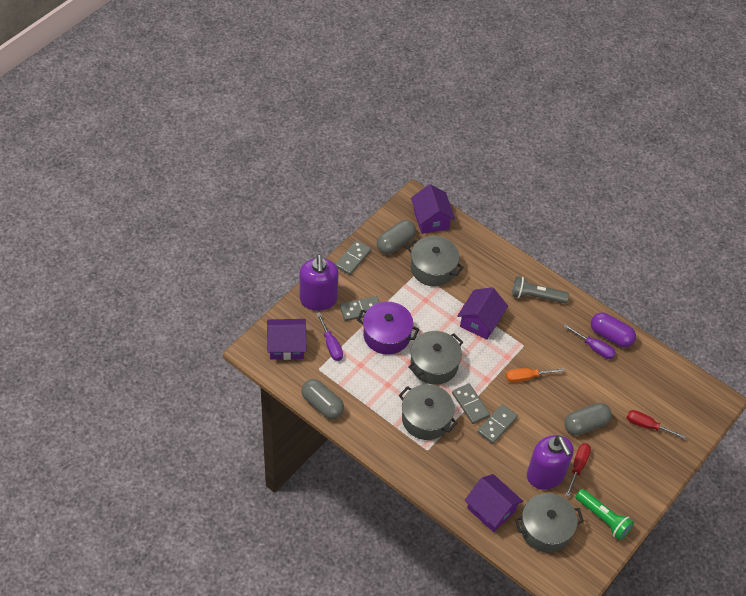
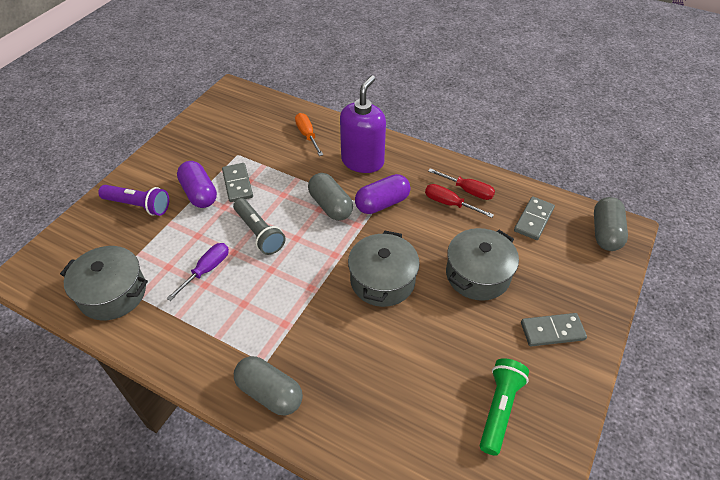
grey domino: 4 -> 3
grey pot: 4 -> 3
purple capsule: 1 -> 2
purple flashlight: 0 -> 1
purple house: 4 -> 0
purple pot: 1 -> 0
purple screwdriver: 2 -> 1
purple soap dispenser: 2 -> 1

